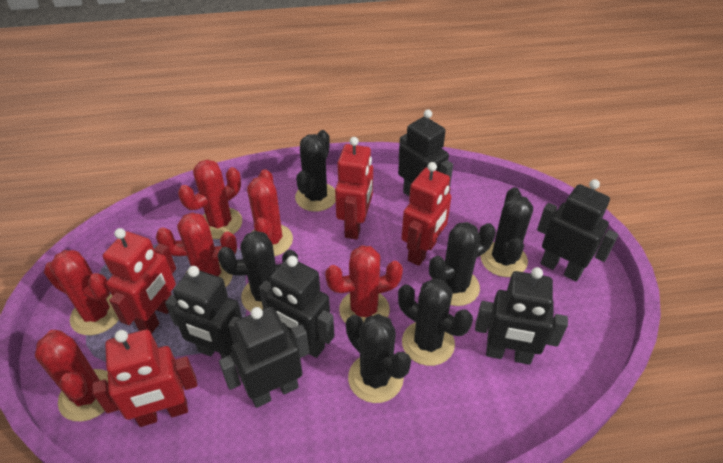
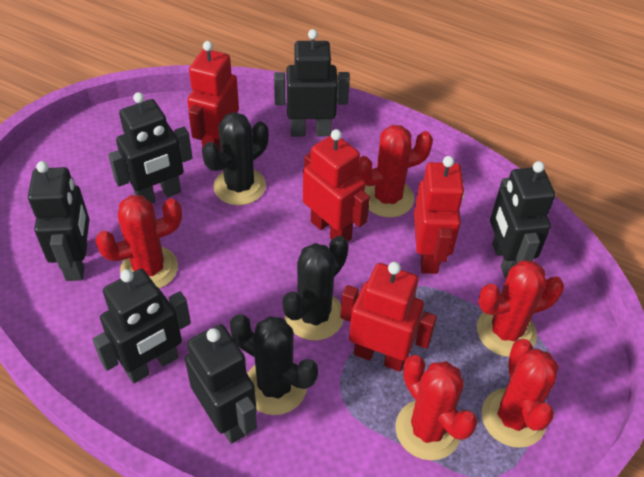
black cactus: 6 -> 3
red cactus: 6 -> 5

